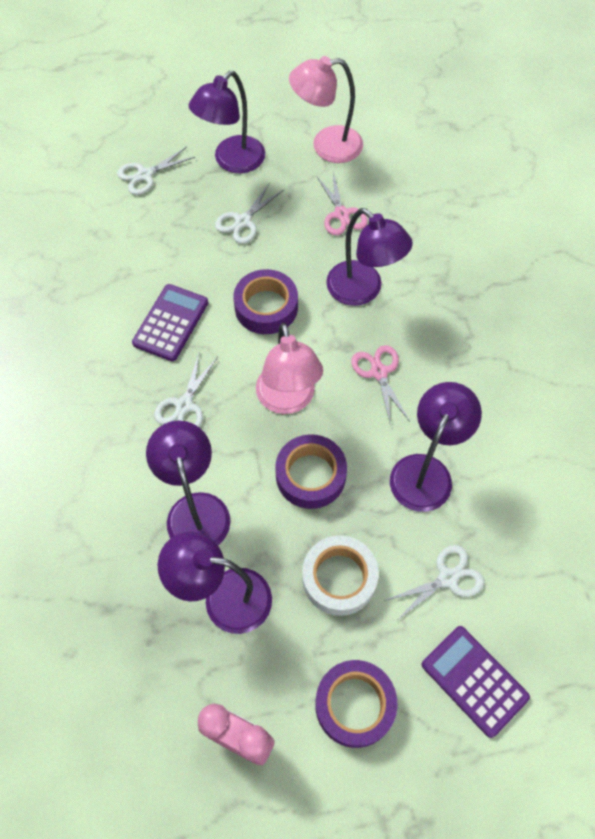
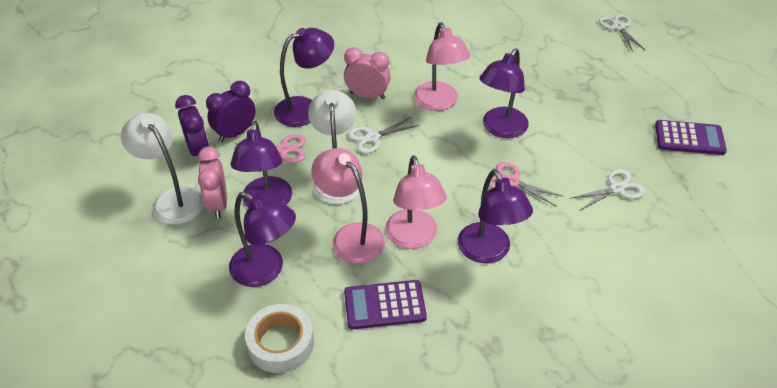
pink clock: 1 -> 2
pink lamp: 2 -> 3
purple clock: 0 -> 2
purple tape: 3 -> 0
white lamp: 0 -> 2
white scissors: 4 -> 3

